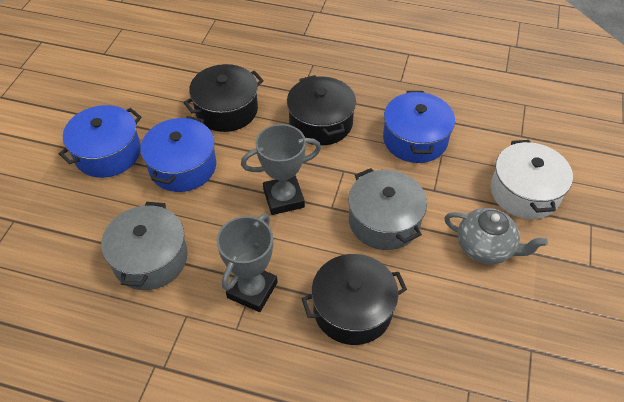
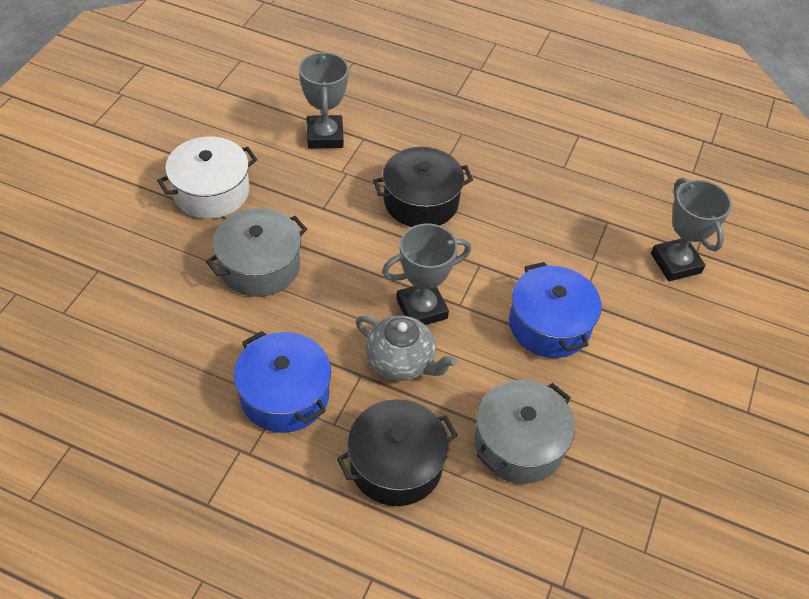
black pot: 3 -> 2
blue pot: 3 -> 2
grey trophy: 2 -> 3

